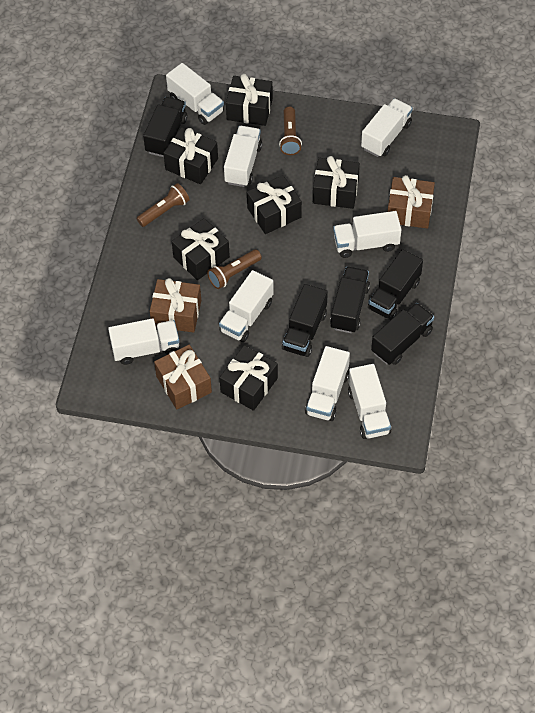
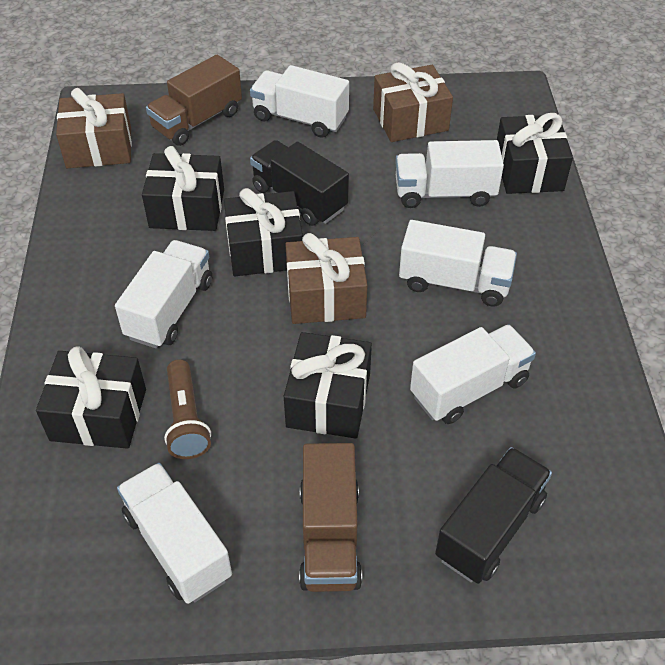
black gift: 6 -> 5
black truck: 5 -> 2
brown flashlight: 3 -> 1
brown truck: 0 -> 2
white truck: 8 -> 6

